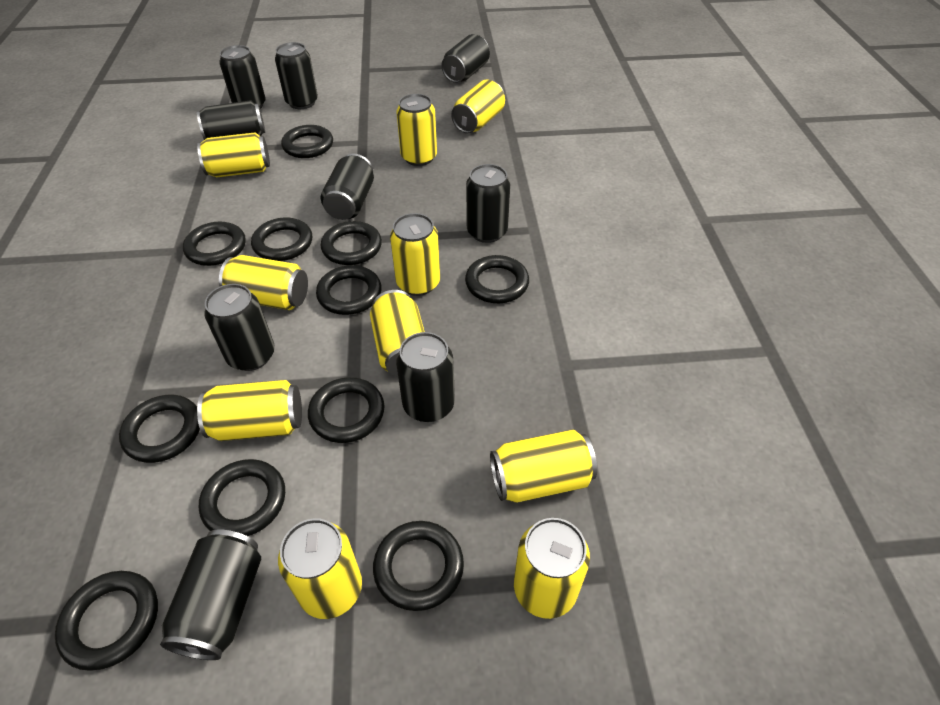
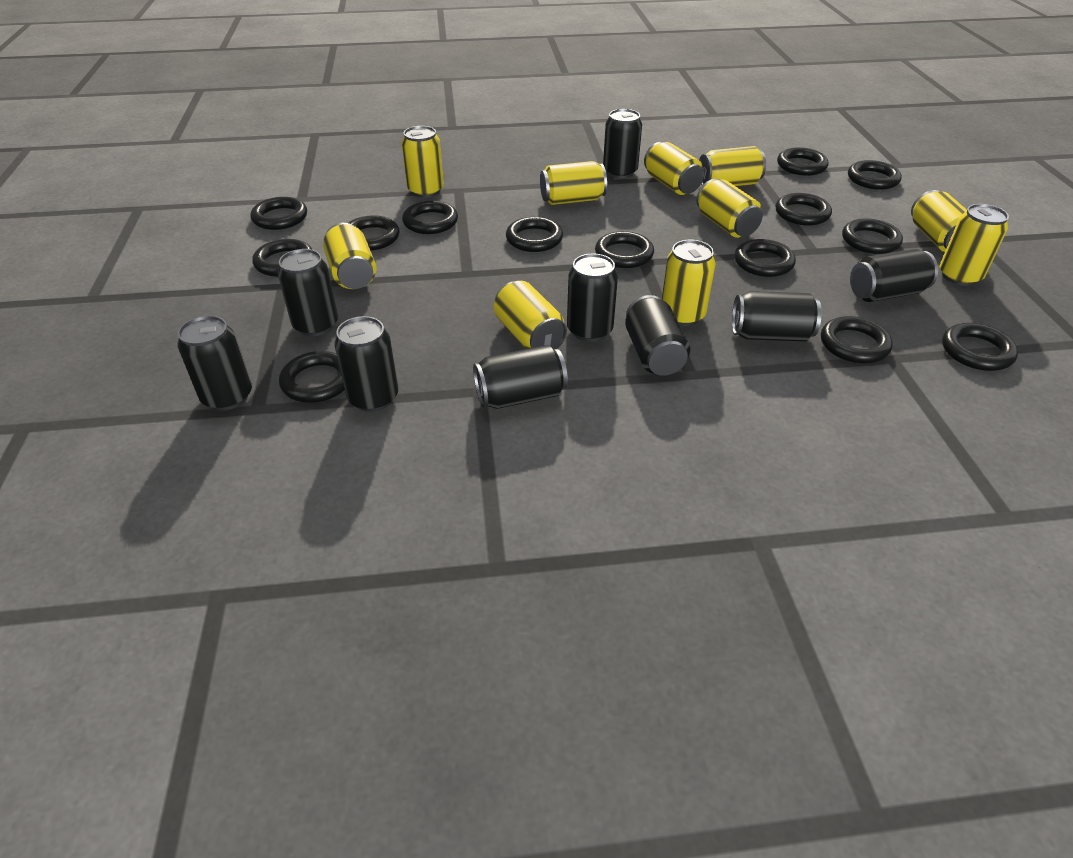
black ring: 11 -> 14

